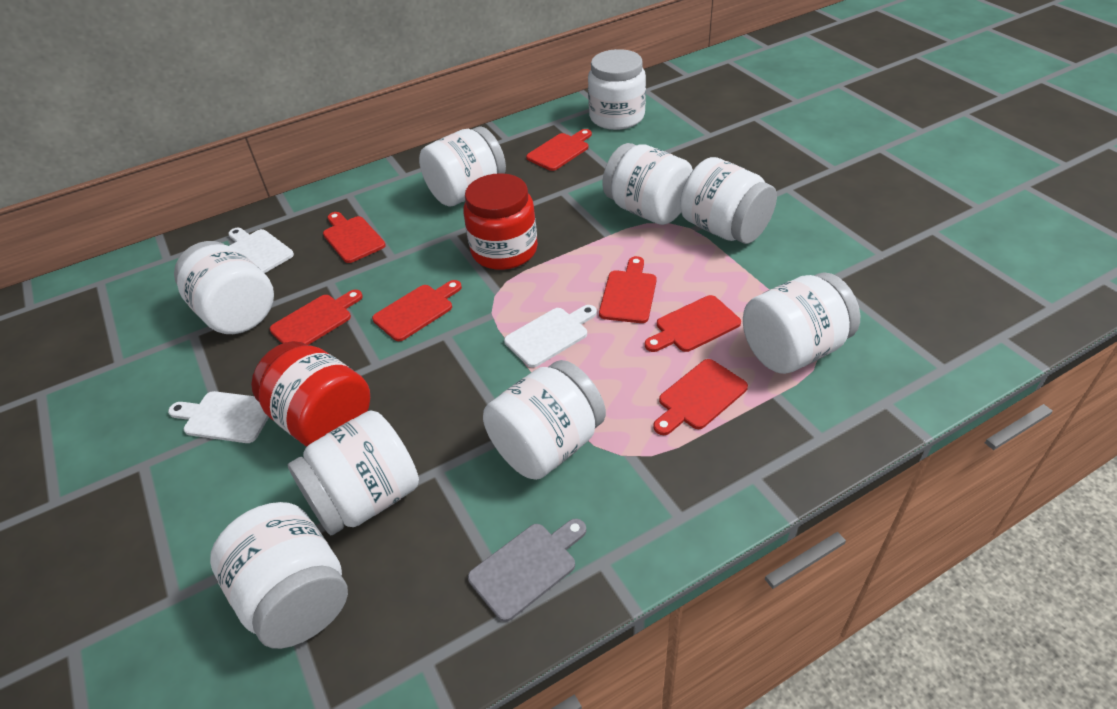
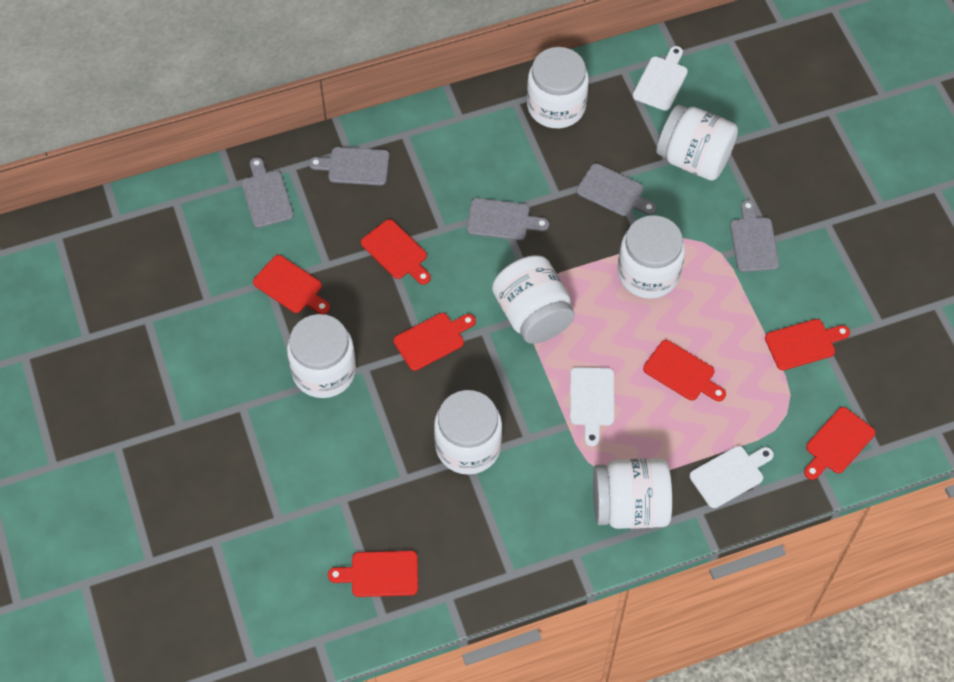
grey cutting board: 1 -> 5
red jar: 2 -> 0
white jar: 9 -> 7

